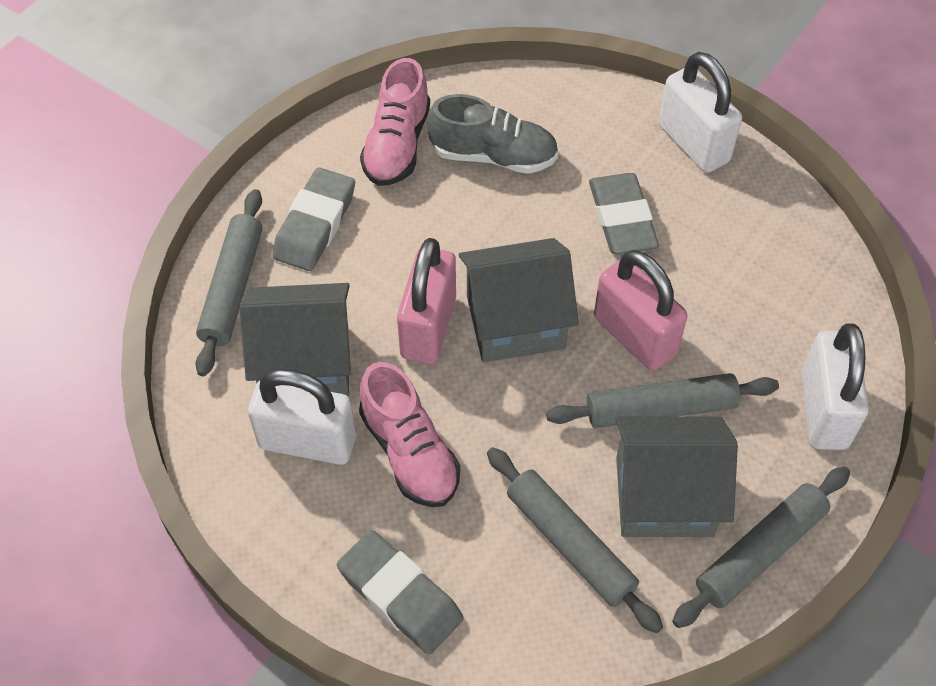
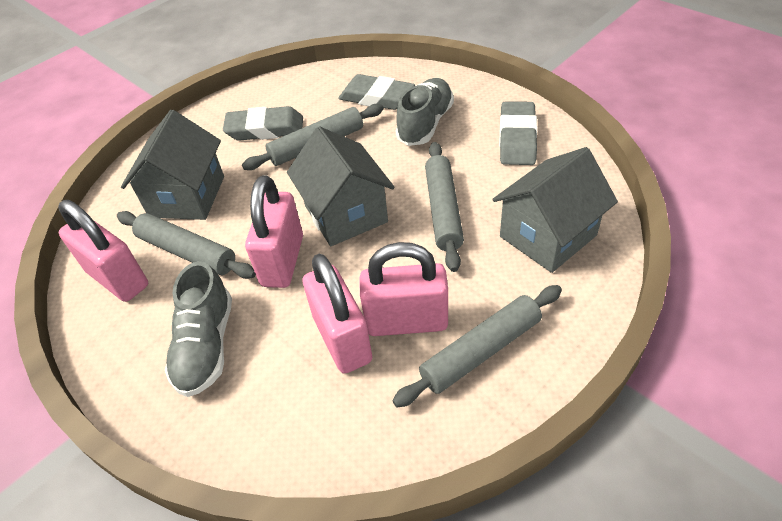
grey shoe: 1 -> 2
pink padlock: 2 -> 4
pink shoe: 2 -> 0
white padlock: 3 -> 0

